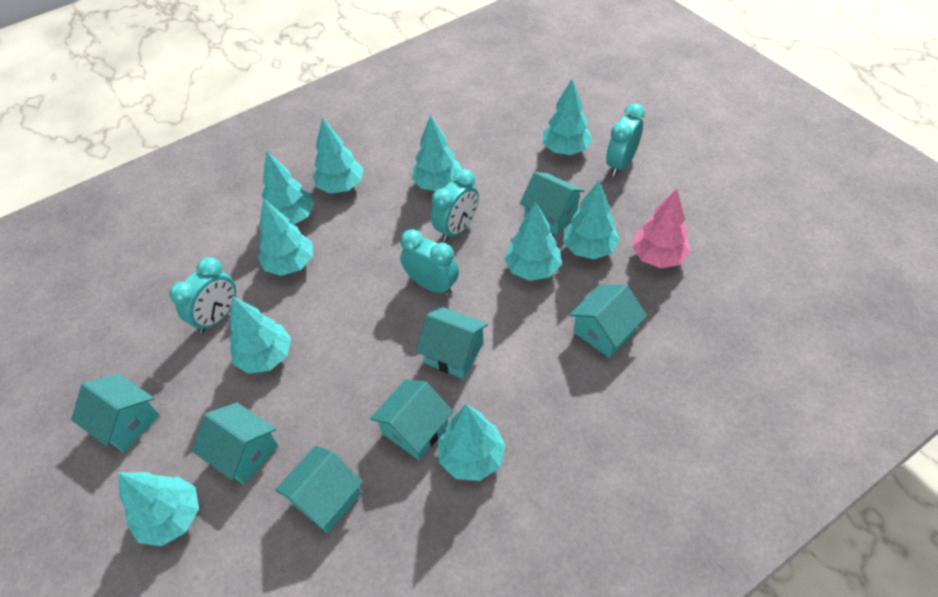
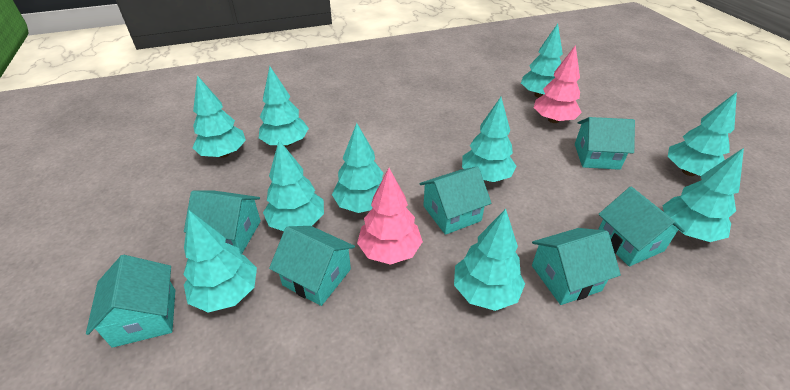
pink tree: 1 -> 2
turquoise clock: 4 -> 0

